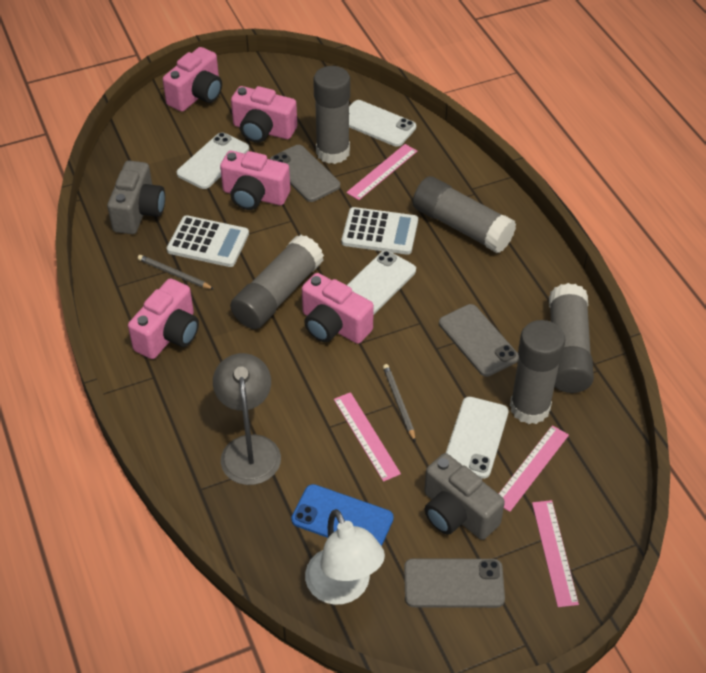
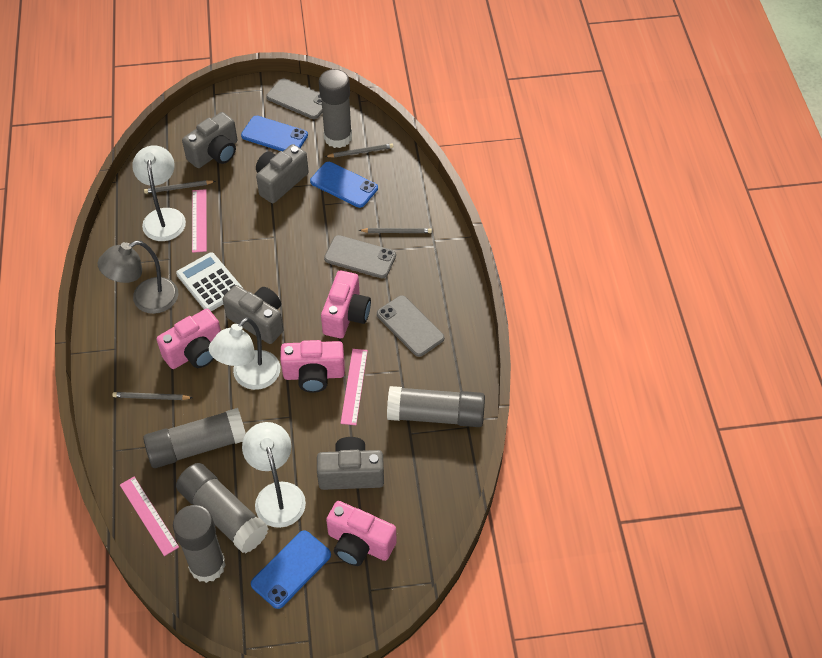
blue phone: 1 -> 3
grey camera: 2 -> 4
grey pencil: 2 -> 4
pink camera: 5 -> 4
pink ruler: 4 -> 3
white calculator: 2 -> 1
white lamp: 1 -> 3
white phone: 4 -> 0

